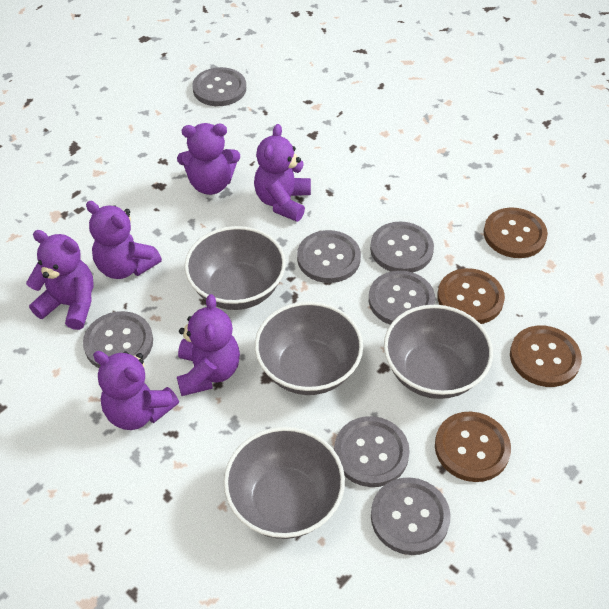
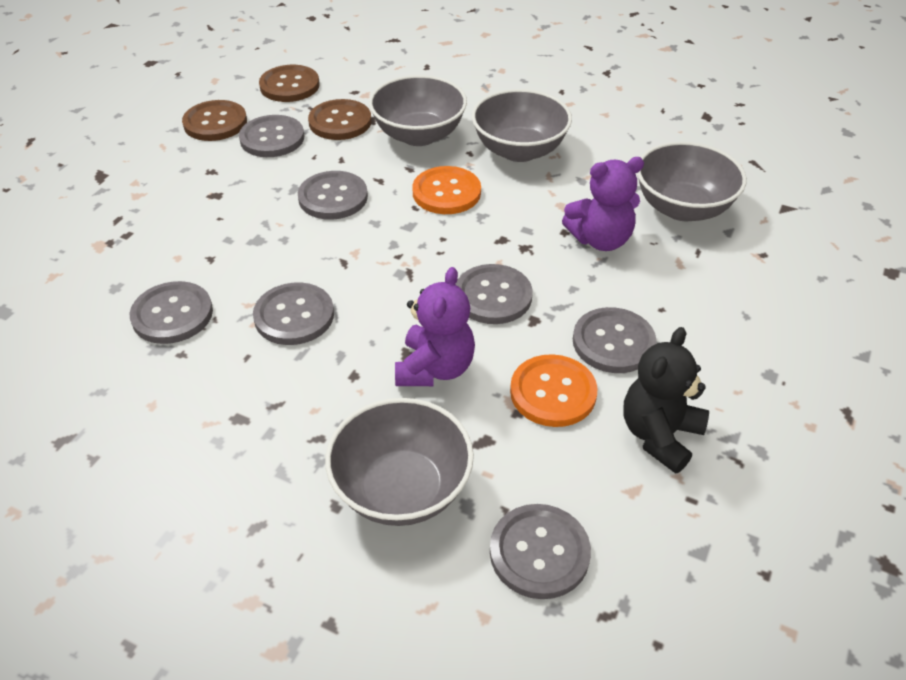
black teddy bear: 0 -> 1
brown button: 4 -> 3
orange button: 0 -> 2
purple teddy bear: 6 -> 2

